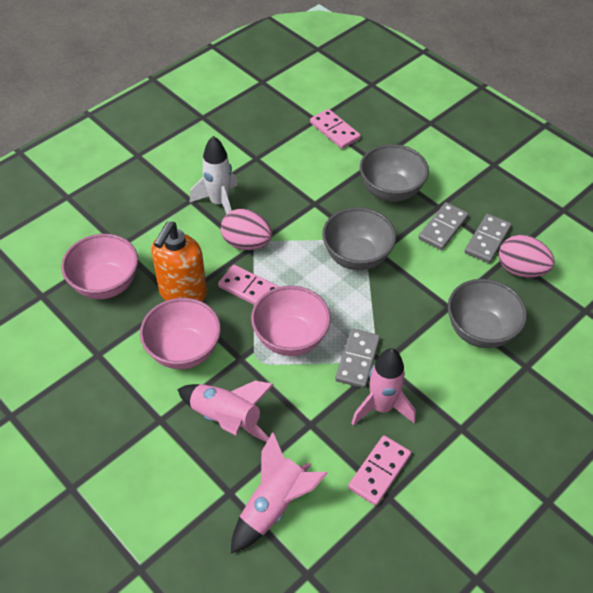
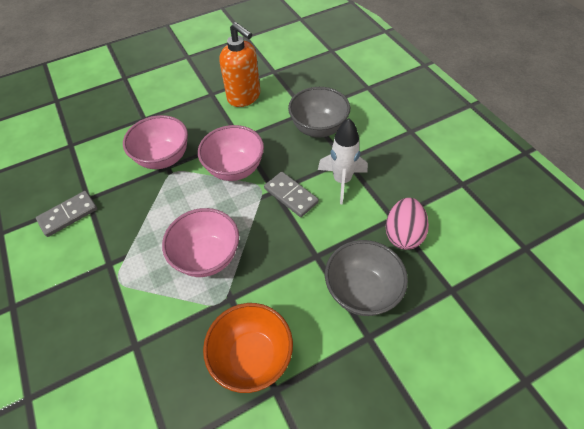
grey bowl: 3 -> 2
grey domino: 3 -> 2
orange bowl: 0 -> 1
pink domino: 3 -> 0
pink egg: 2 -> 1
pink rocket: 3 -> 0

